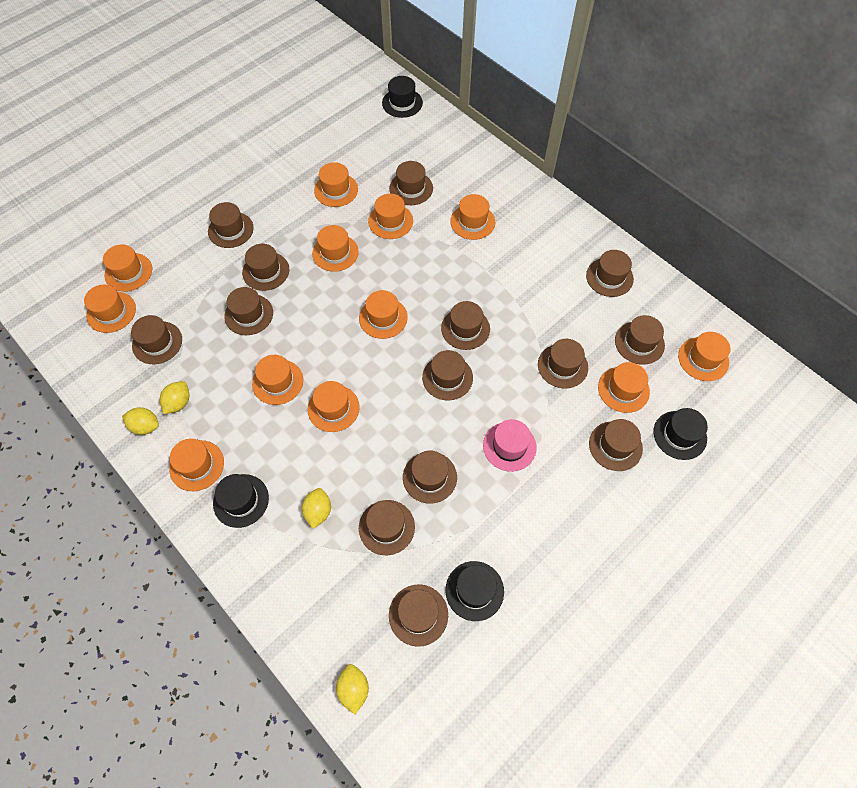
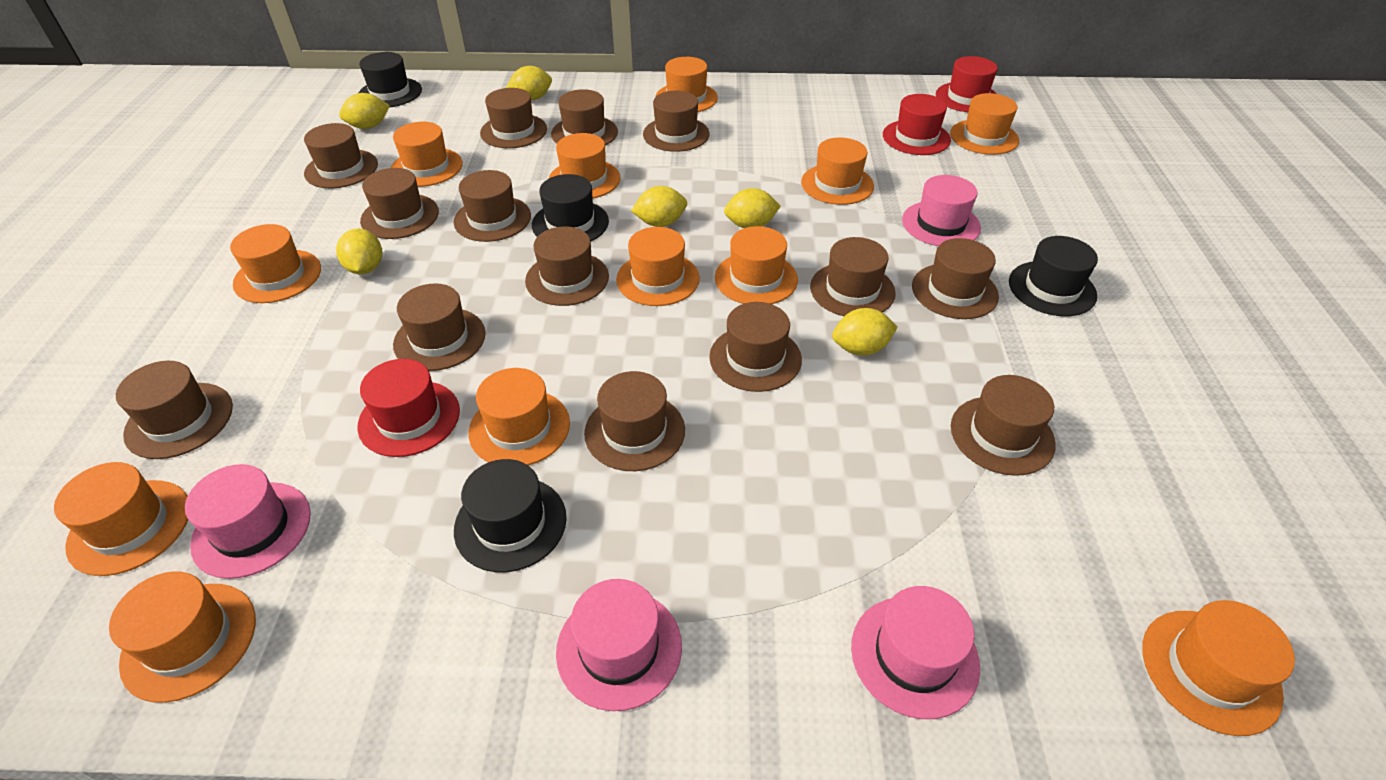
pink hat: 1 -> 4
red hat: 0 -> 3
yellow lemon: 4 -> 6

